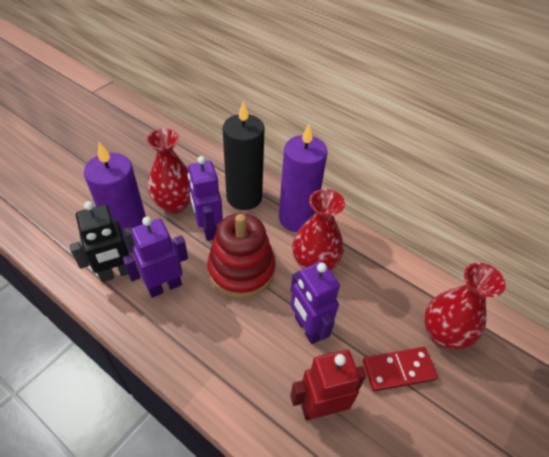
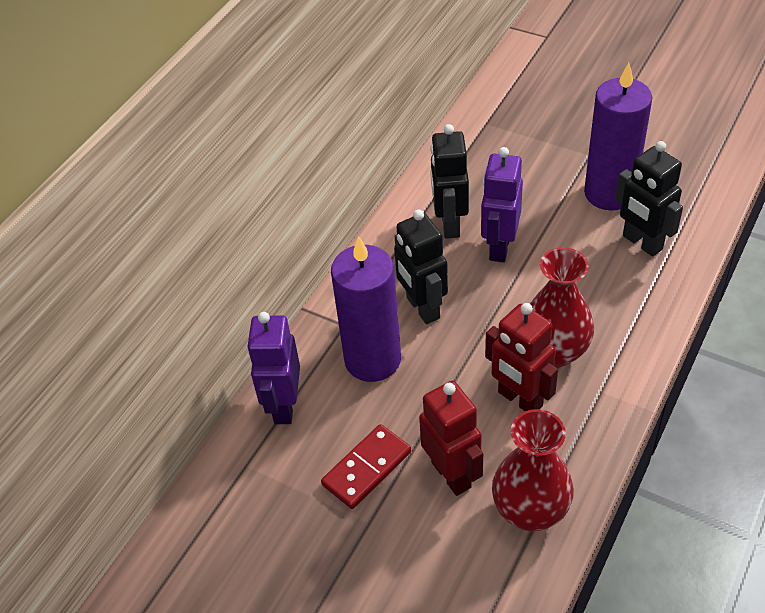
black candle: 1 -> 0
black robot: 1 -> 3
purple robot: 3 -> 2
red robot: 1 -> 2
red stacking toy: 1 -> 0
red vase: 3 -> 2

